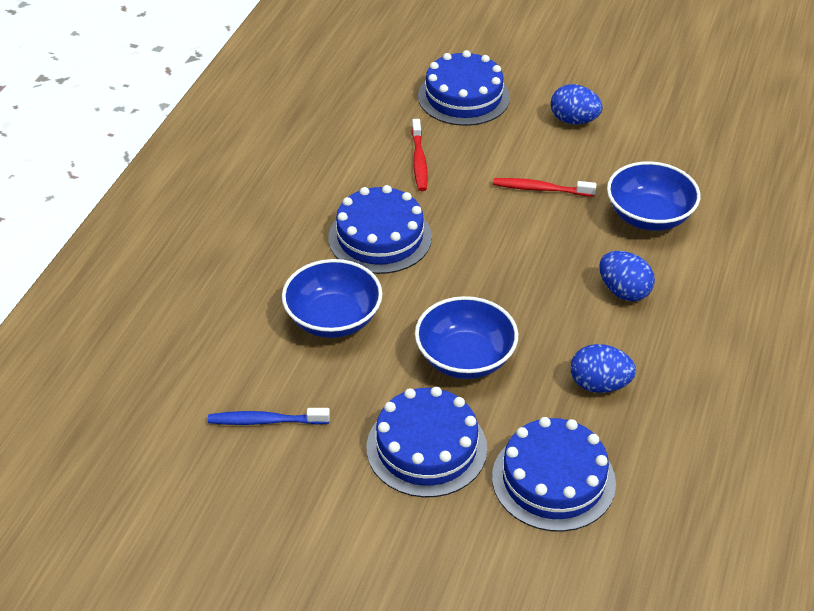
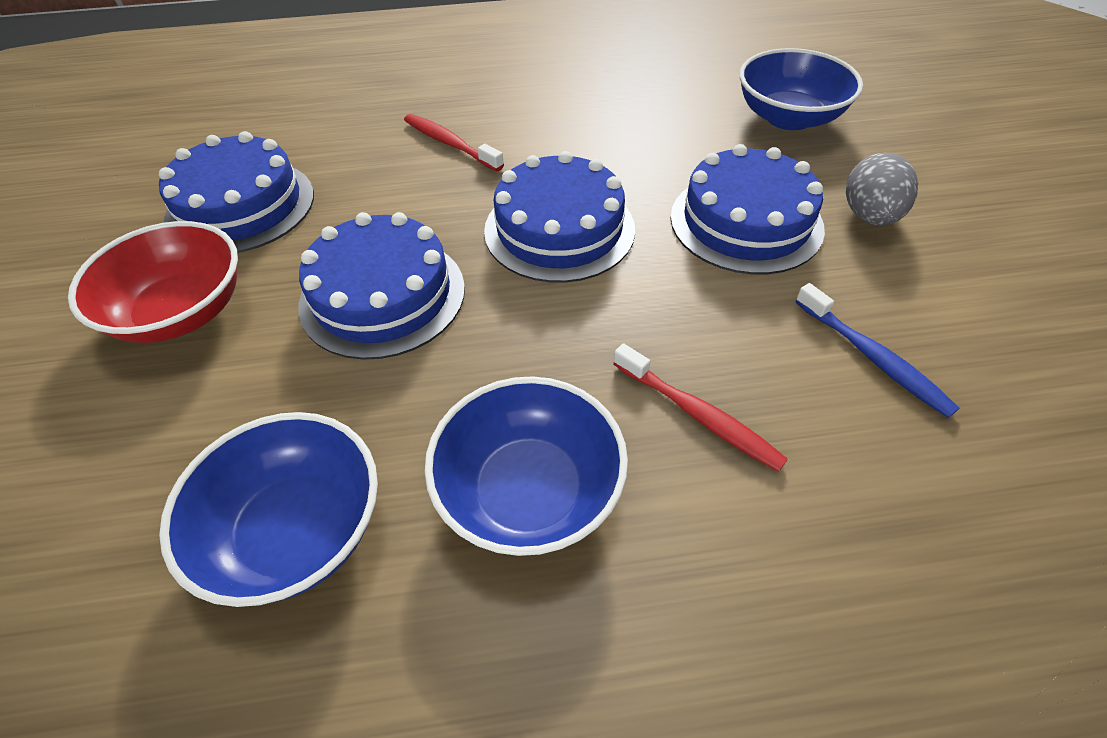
blue egg: 3 -> 0
grey egg: 0 -> 1
red bowl: 0 -> 1

